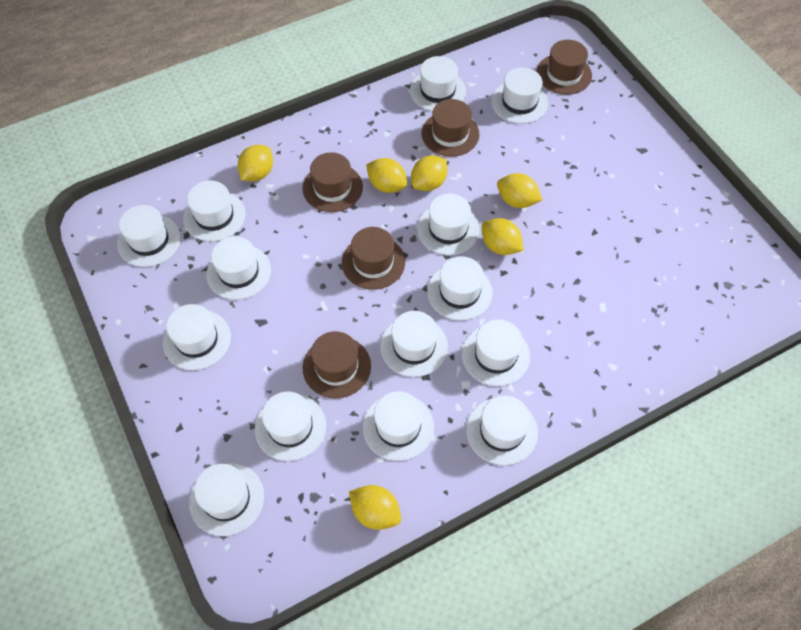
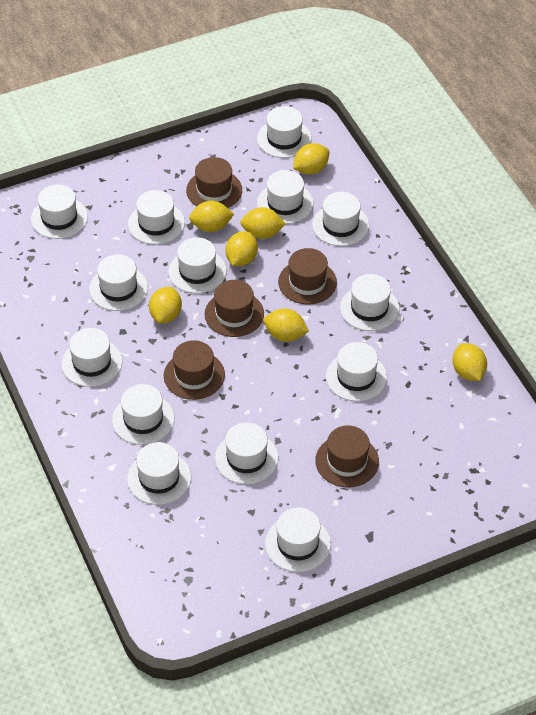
yellow lemon: 6 -> 7

